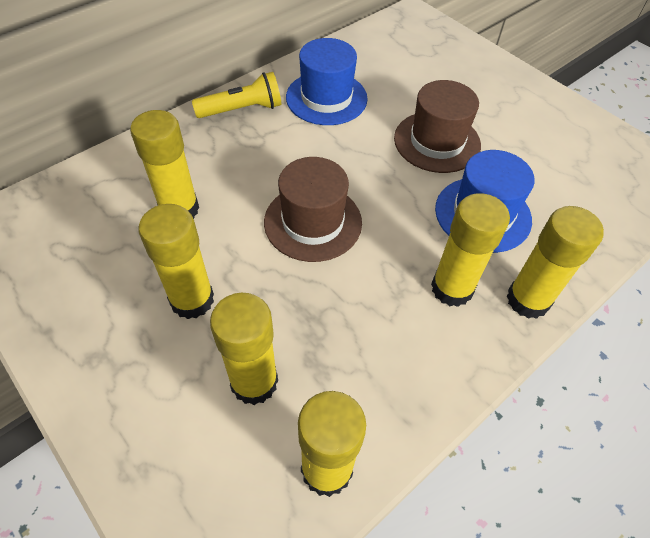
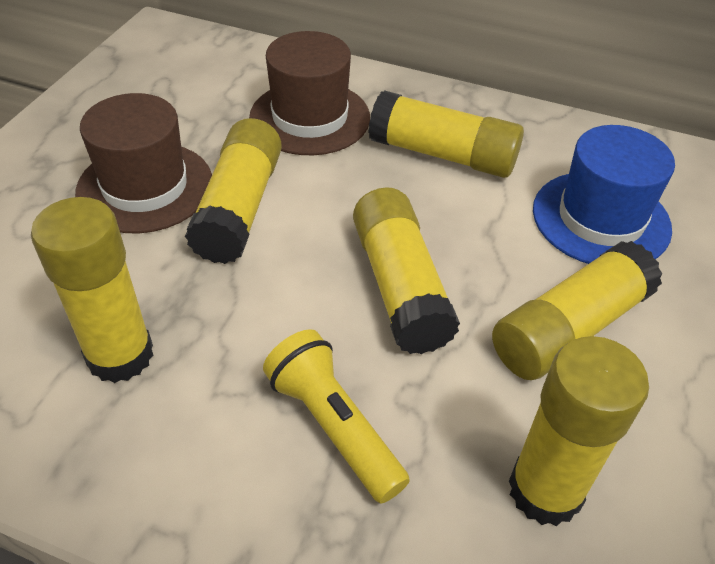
blue hat: 2 -> 1

